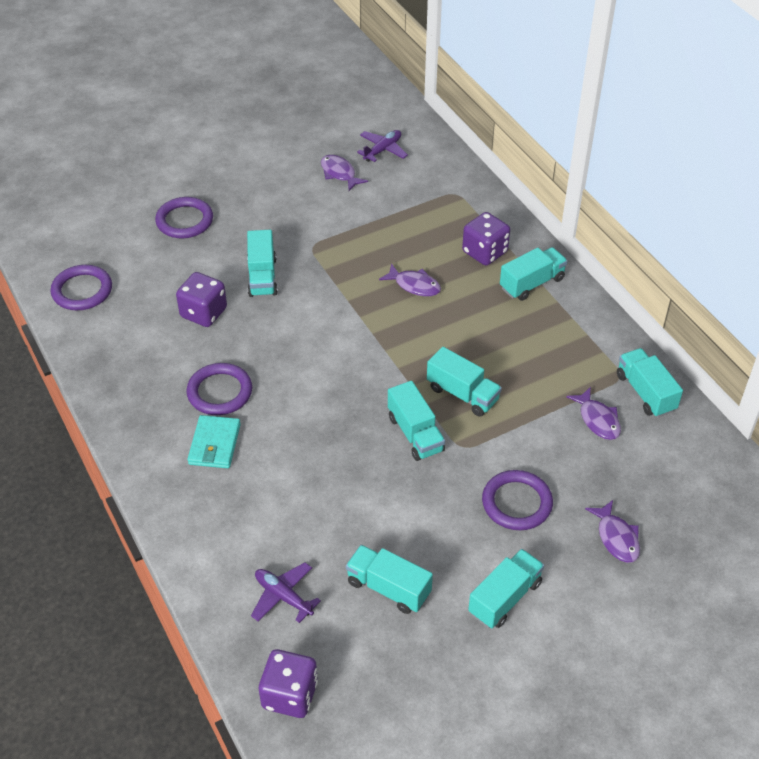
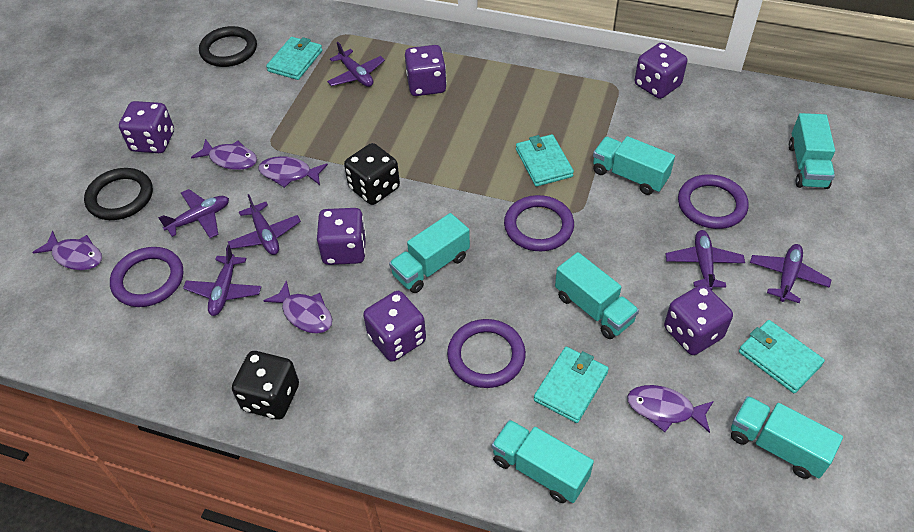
black dice: 0 -> 2
black ring: 0 -> 2
purple dice: 3 -> 6
purple fish: 4 -> 5
purple plane: 2 -> 6
turquoise truck: 7 -> 6
turquoise wallet: 1 -> 4

